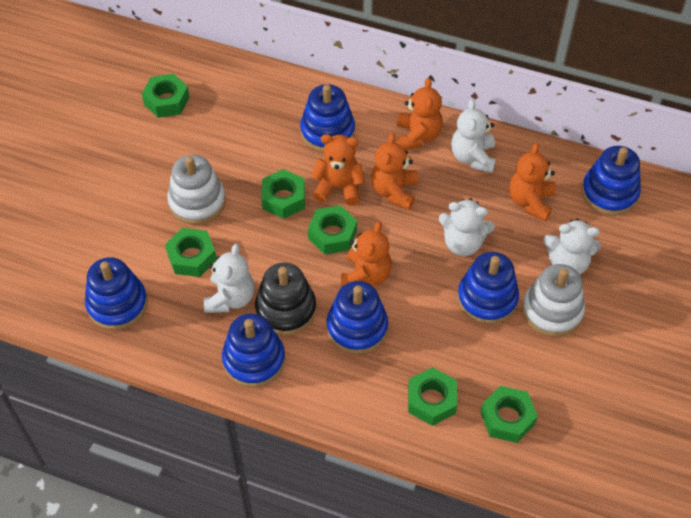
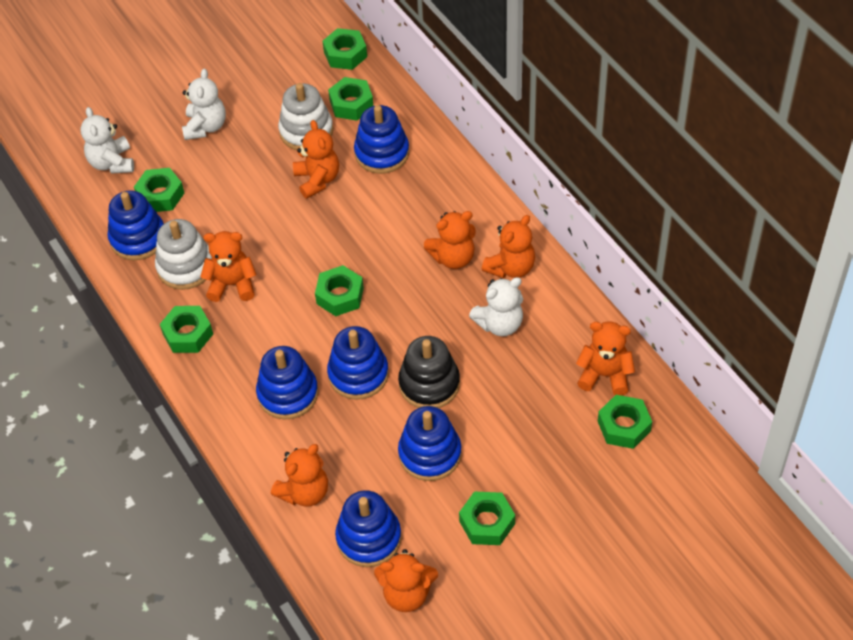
green nut: 6 -> 7
orange teddy bear: 5 -> 7
white teddy bear: 4 -> 3

